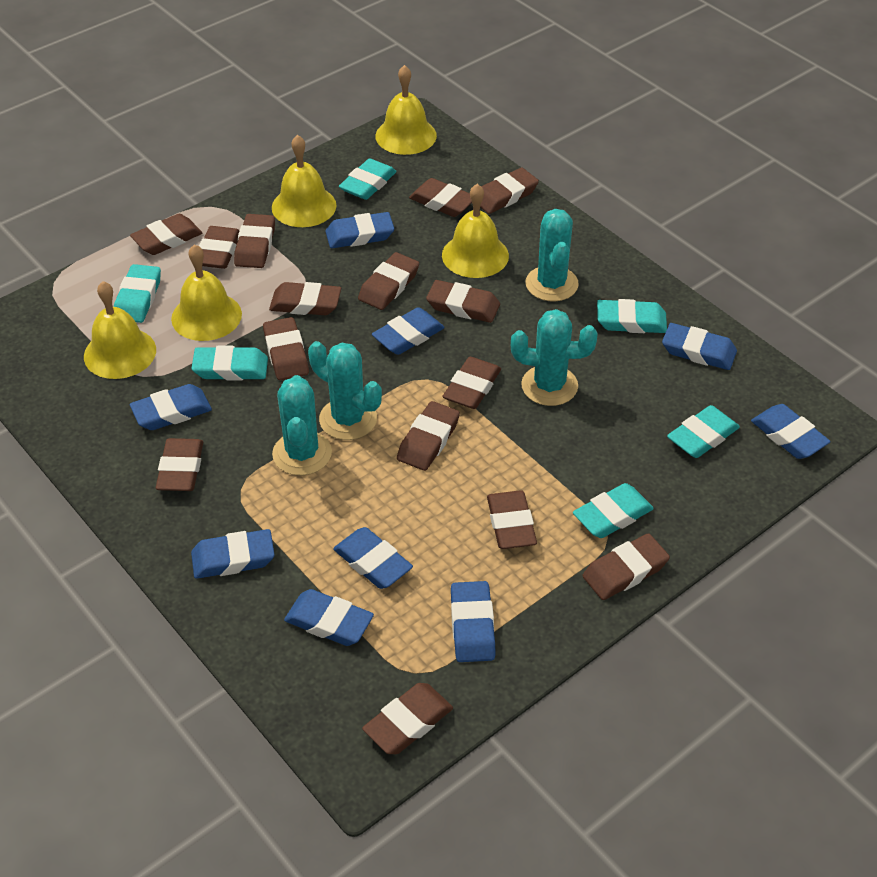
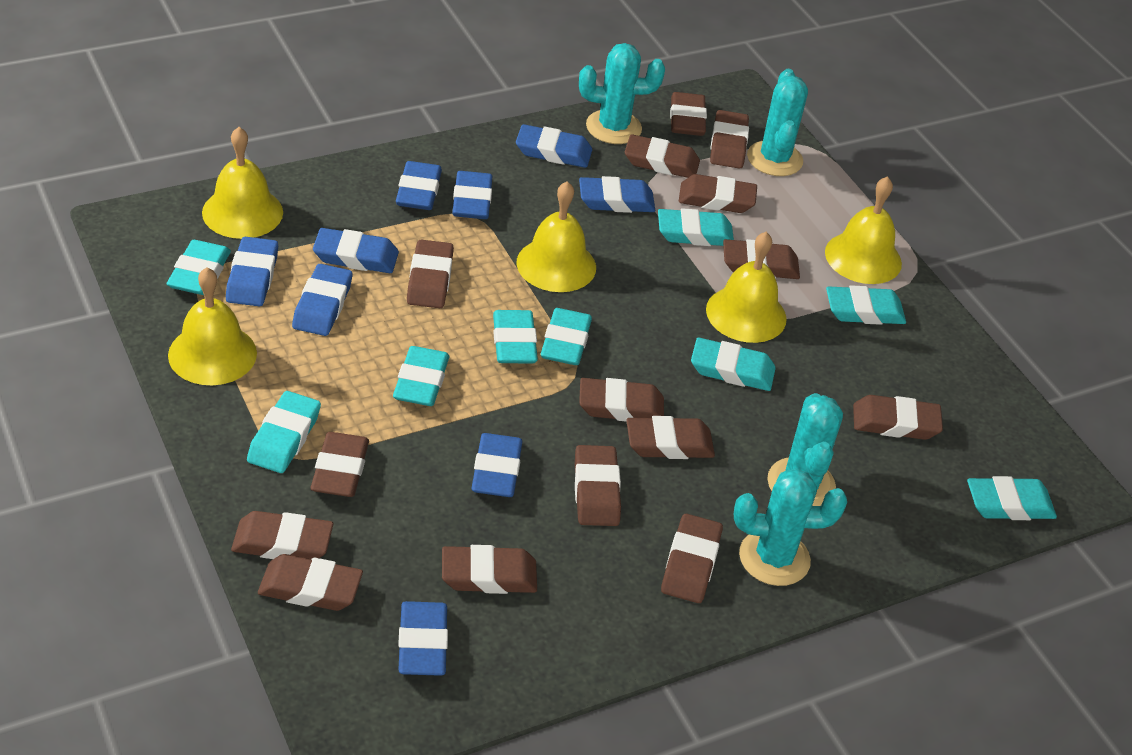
turquoise eraser: 6 -> 9

